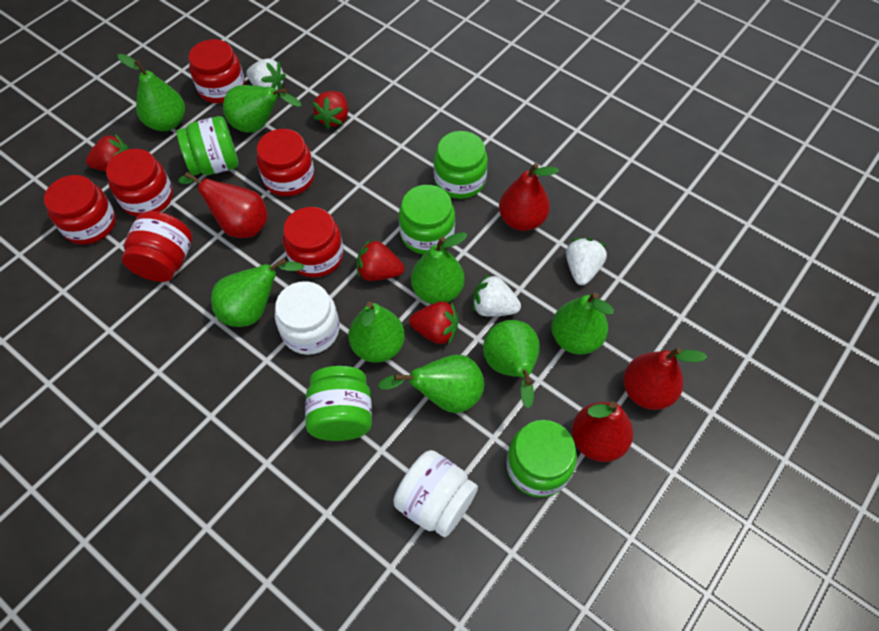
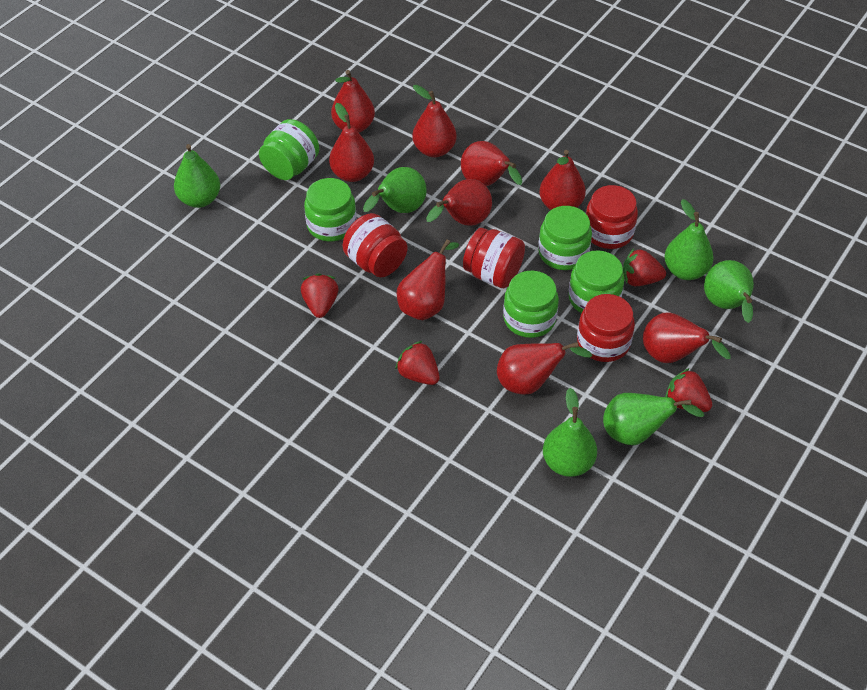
green pear: 8 -> 6
red jar: 6 -> 4
red pear: 4 -> 9
white jar: 2 -> 0
white strawberry: 3 -> 0

